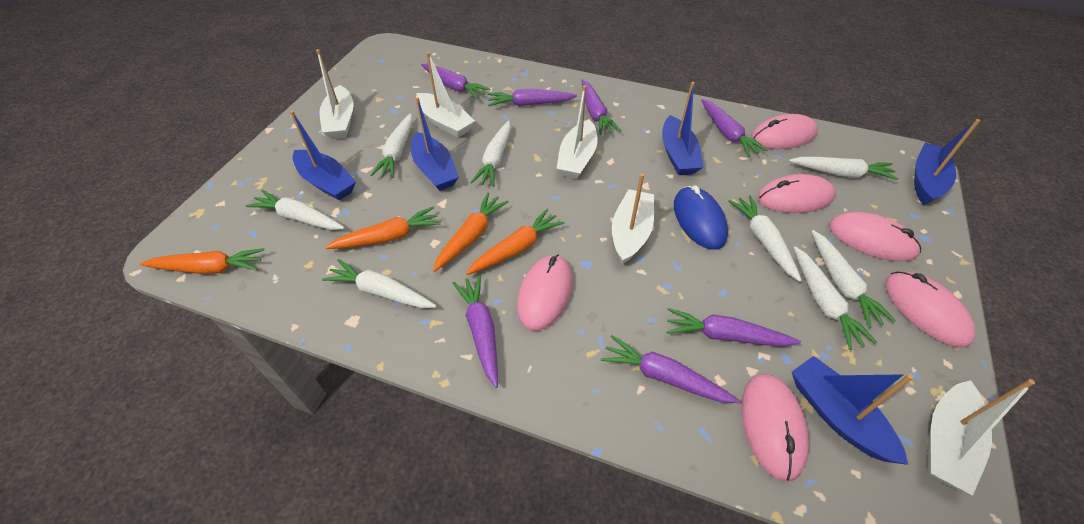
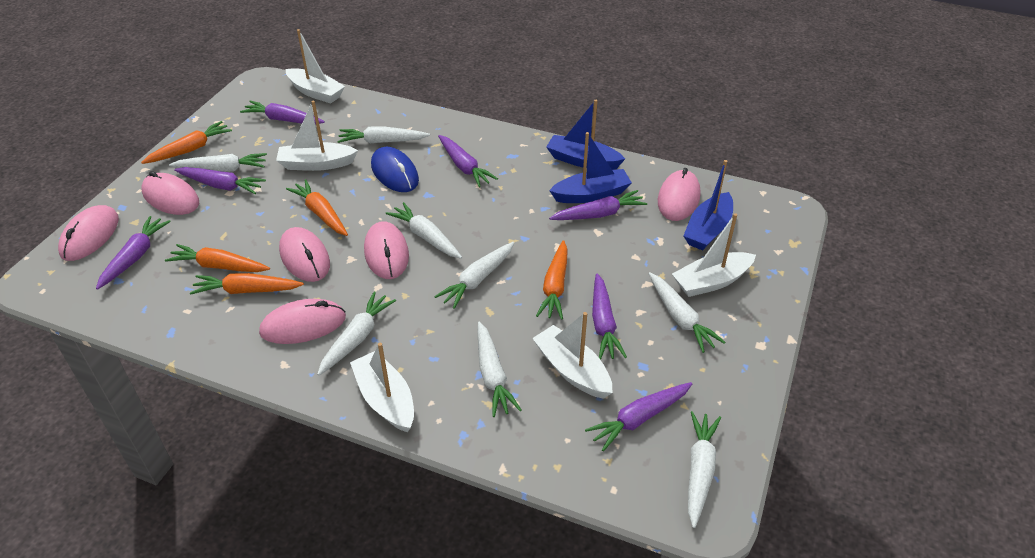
blue boat: 5 -> 3
orange carrot: 4 -> 5

